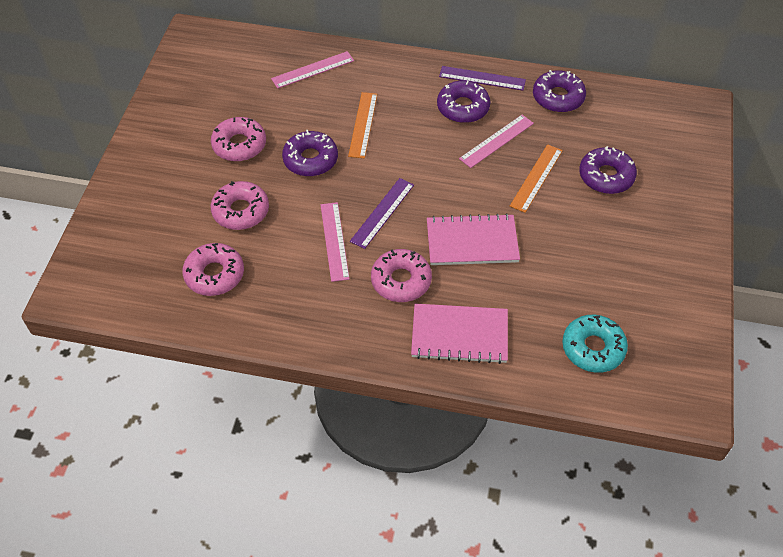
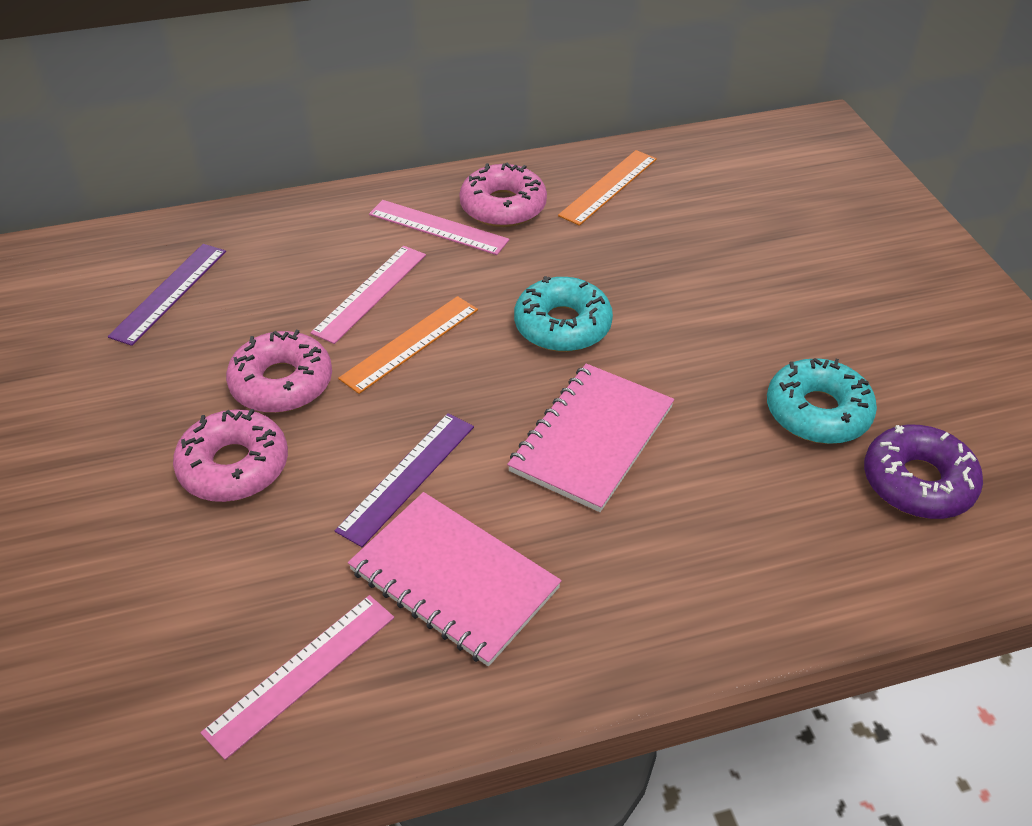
pink donut: 4 -> 3
purple donut: 4 -> 1
turquoise donut: 1 -> 2

